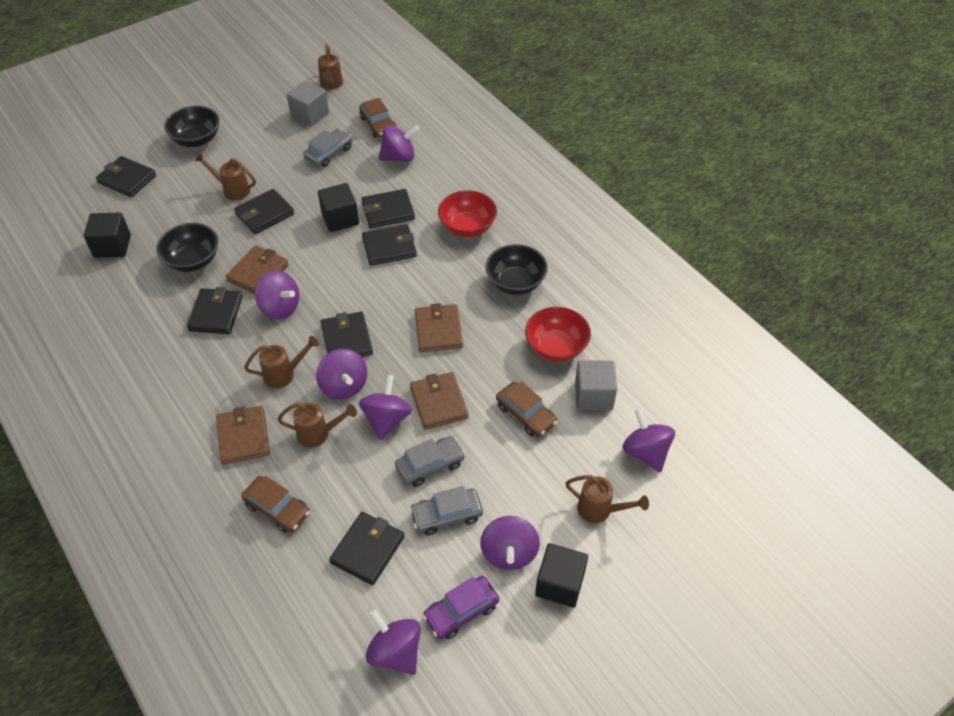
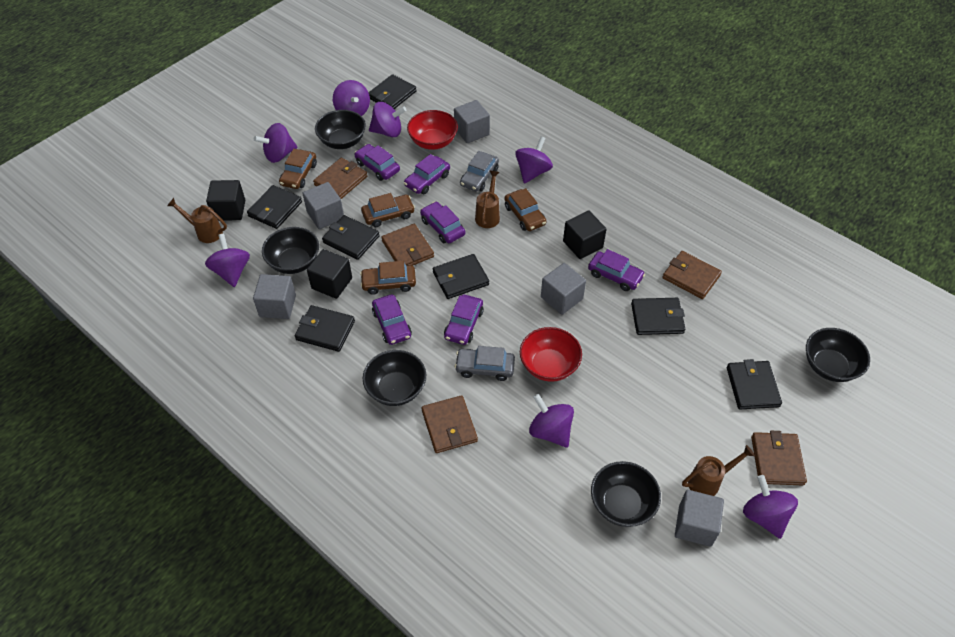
black bowl: 3 -> 5
brown car: 3 -> 4
brown wallet: 4 -> 5
brown watering can: 5 -> 3
grey car: 3 -> 2
grey cube: 2 -> 5
purple car: 1 -> 6

